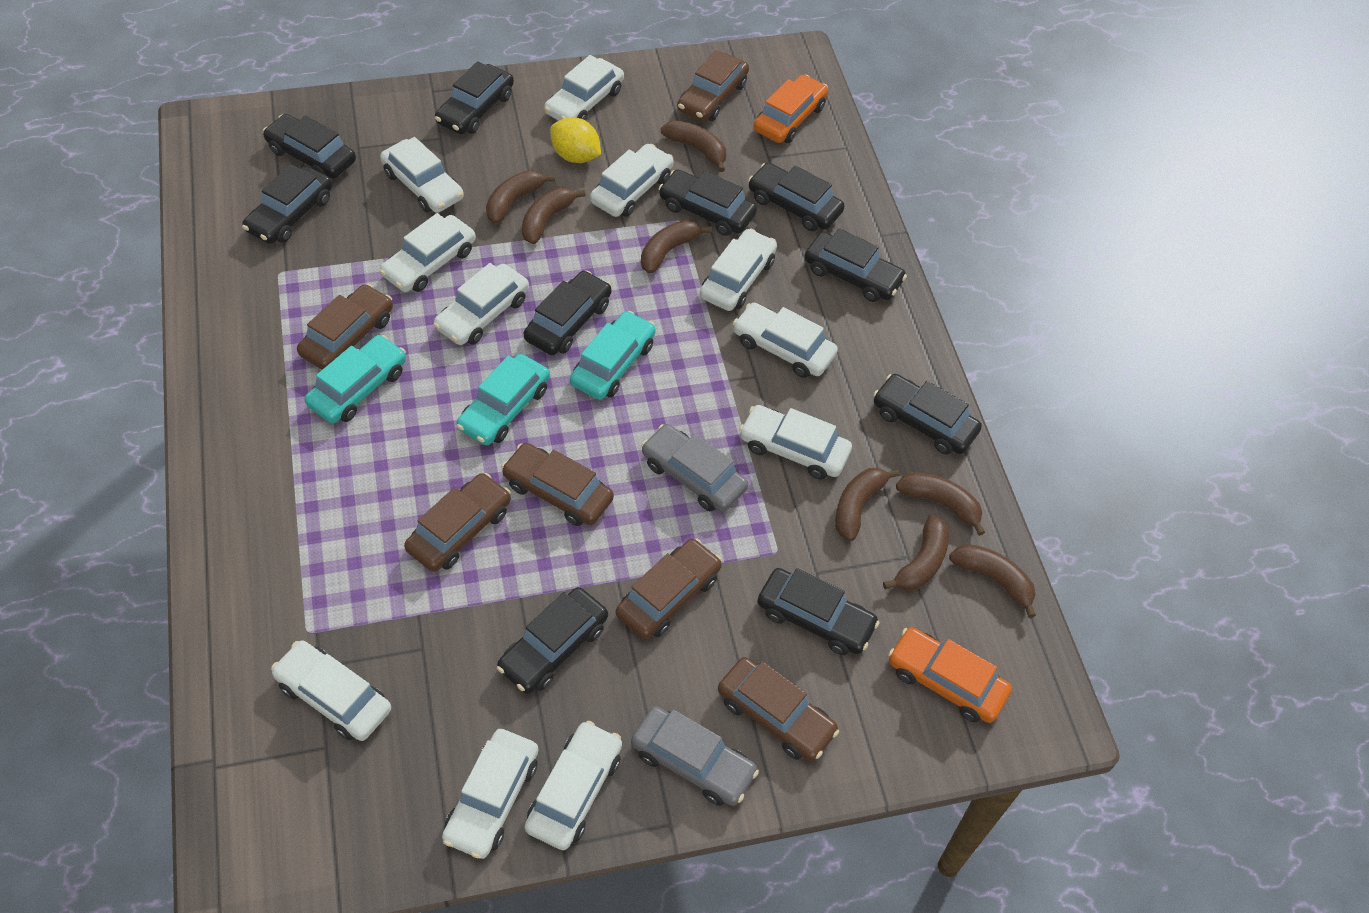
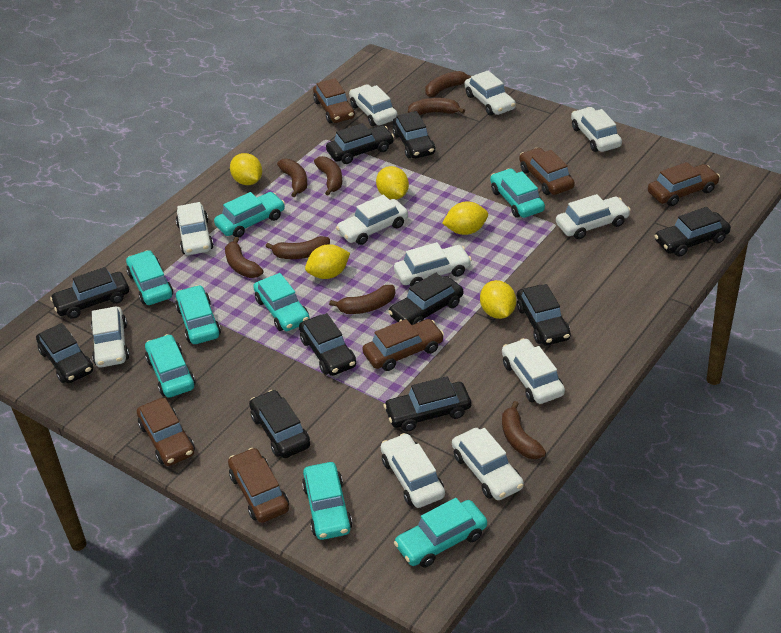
grey car: 2 -> 0
orange car: 2 -> 0
turquoise car: 3 -> 8
yellow lemon: 1 -> 5

